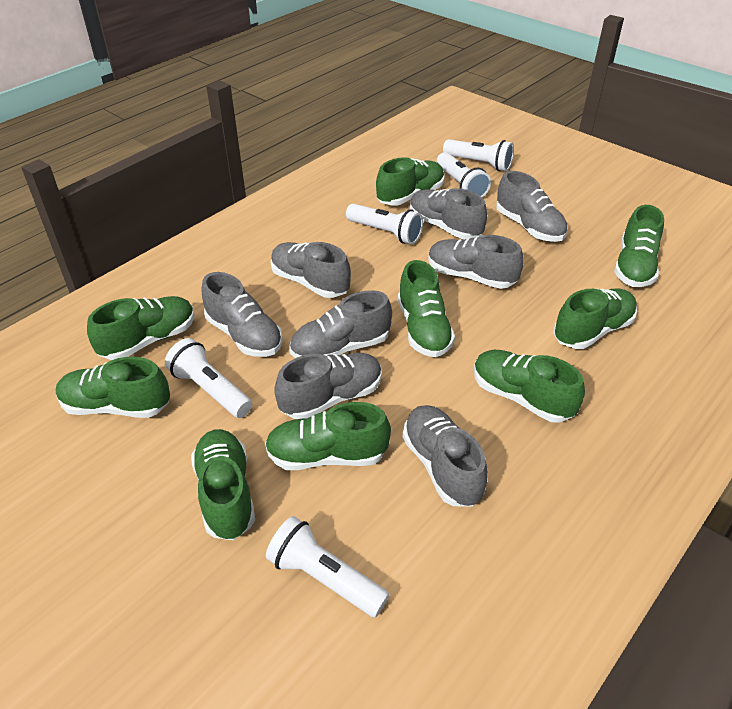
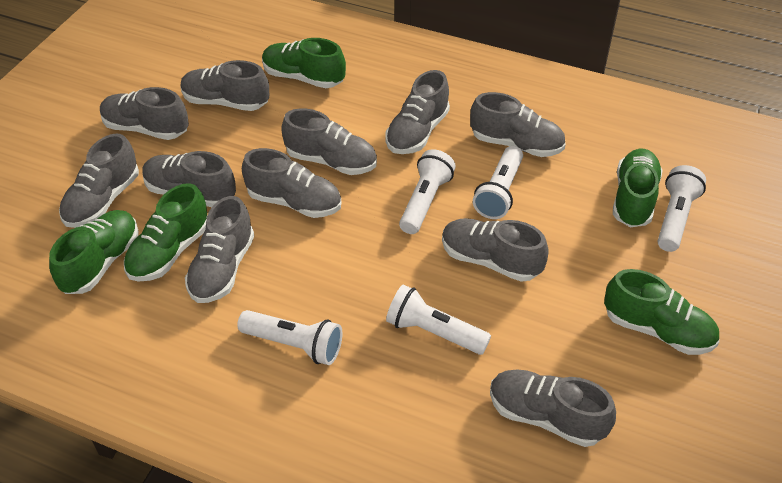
green shoe: 9 -> 5
grey shoe: 8 -> 11

